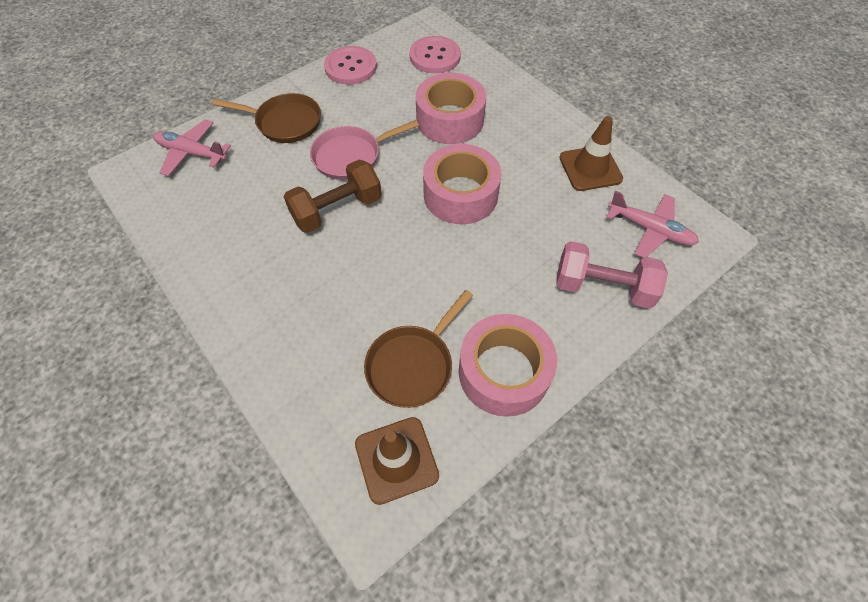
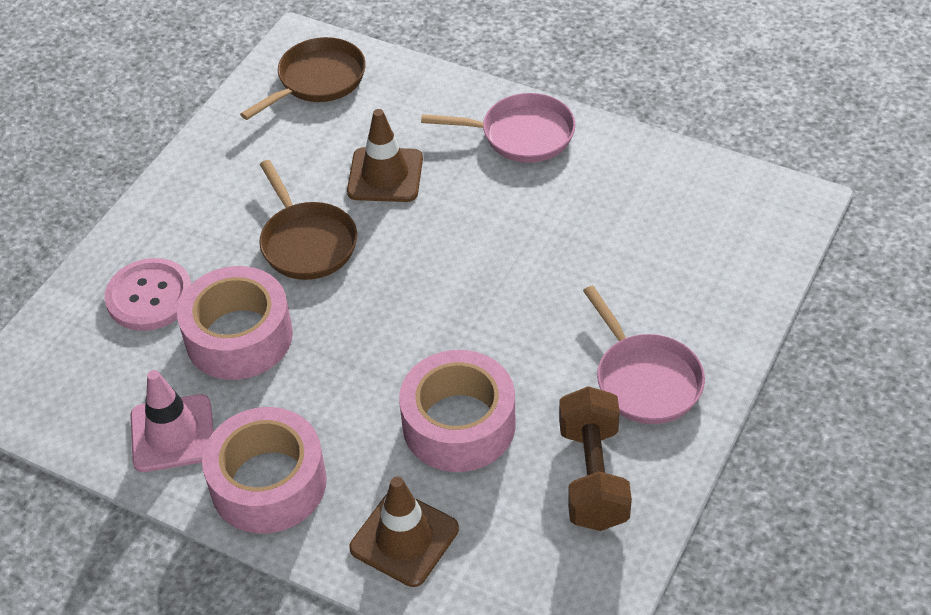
pink button: 2 -> 1
pink dumbbell: 1 -> 0
pink pan: 1 -> 2
pink plane: 2 -> 0
pink traffic cone: 0 -> 1

